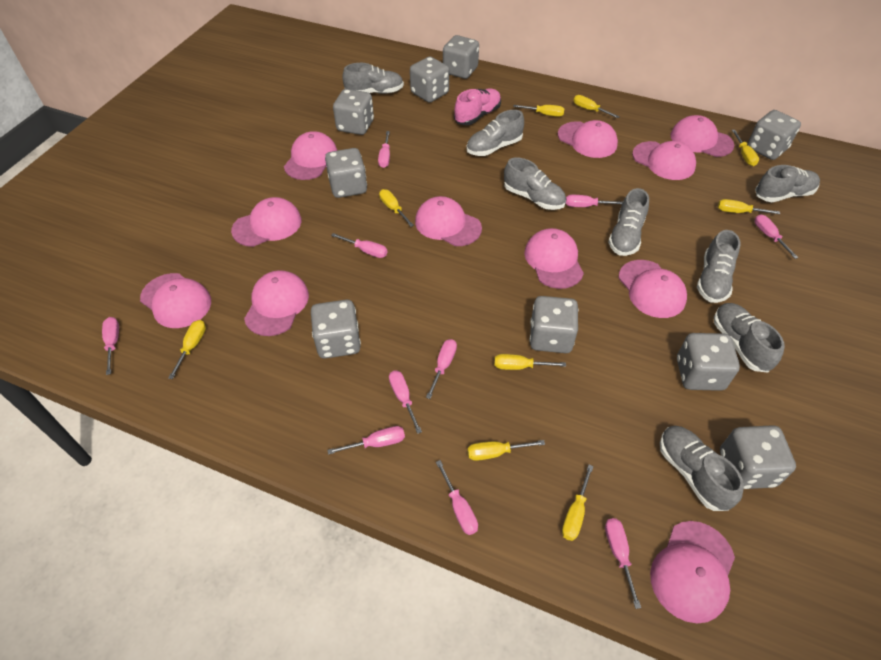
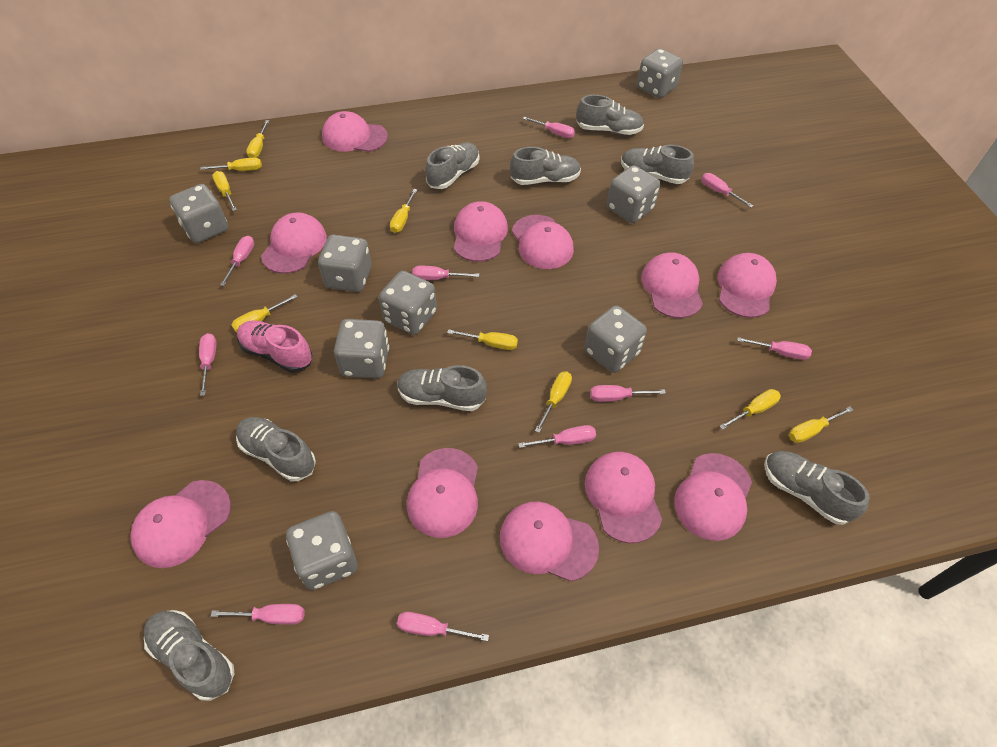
grey dice: 9 -> 8

